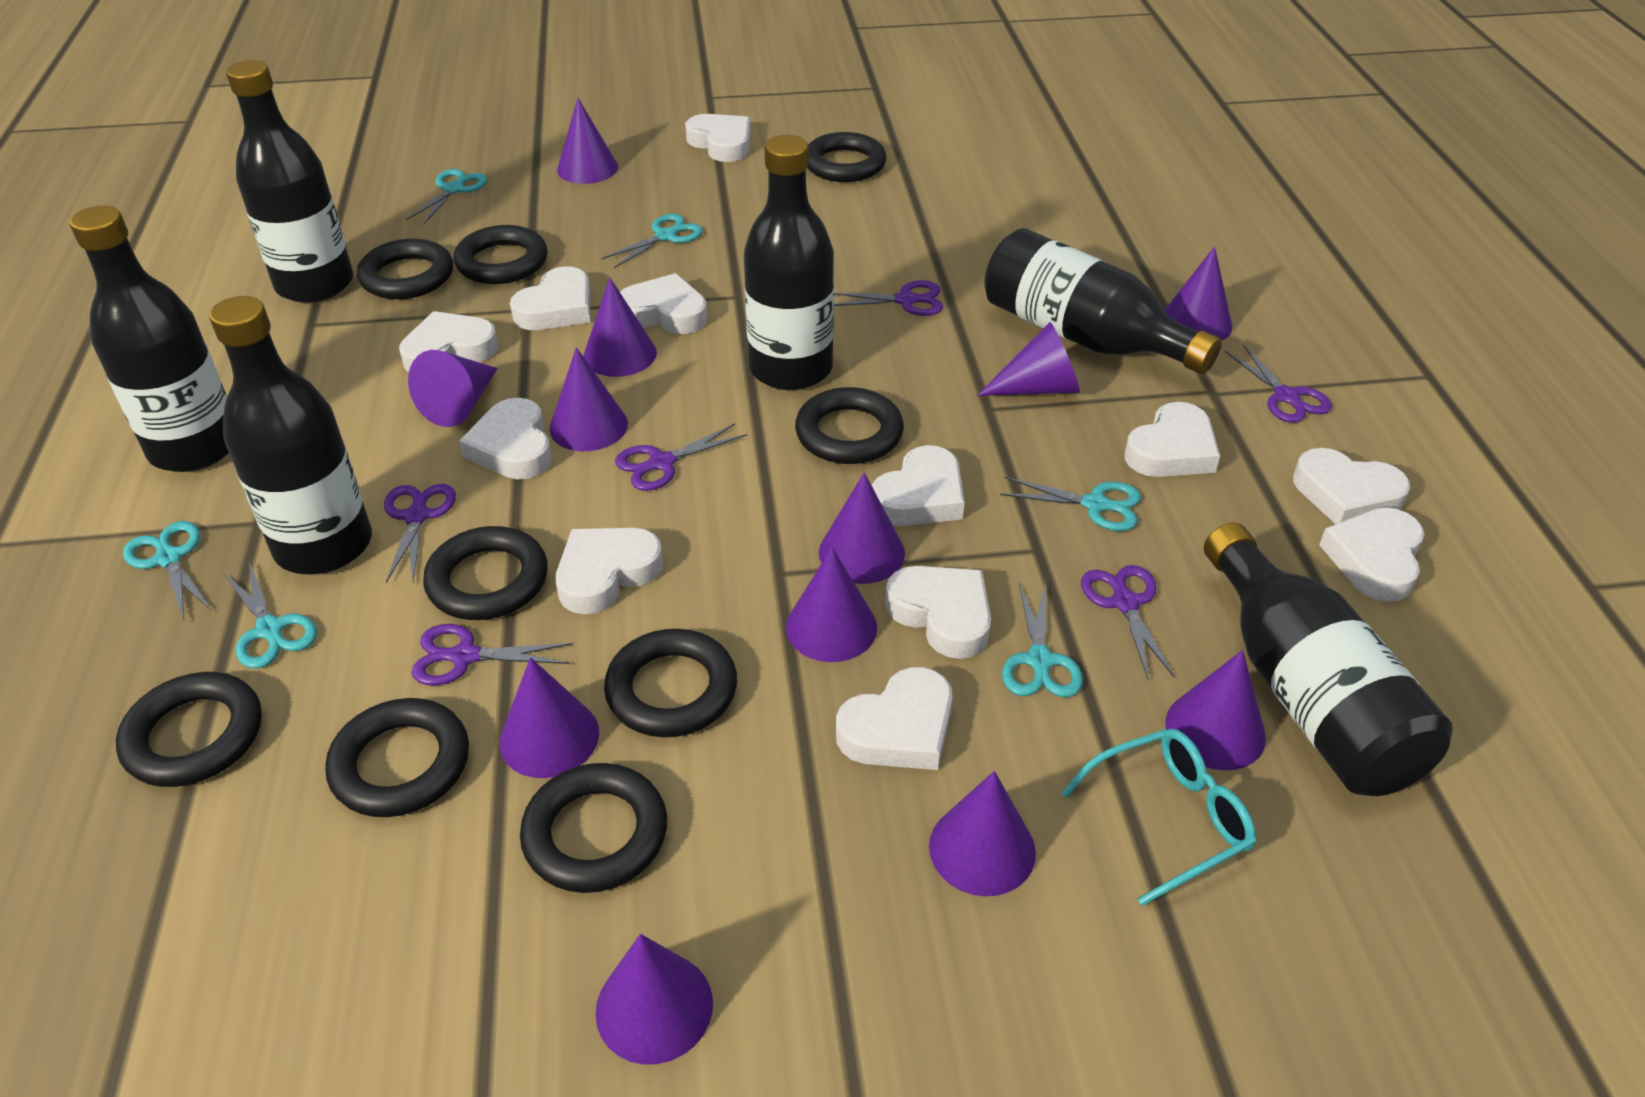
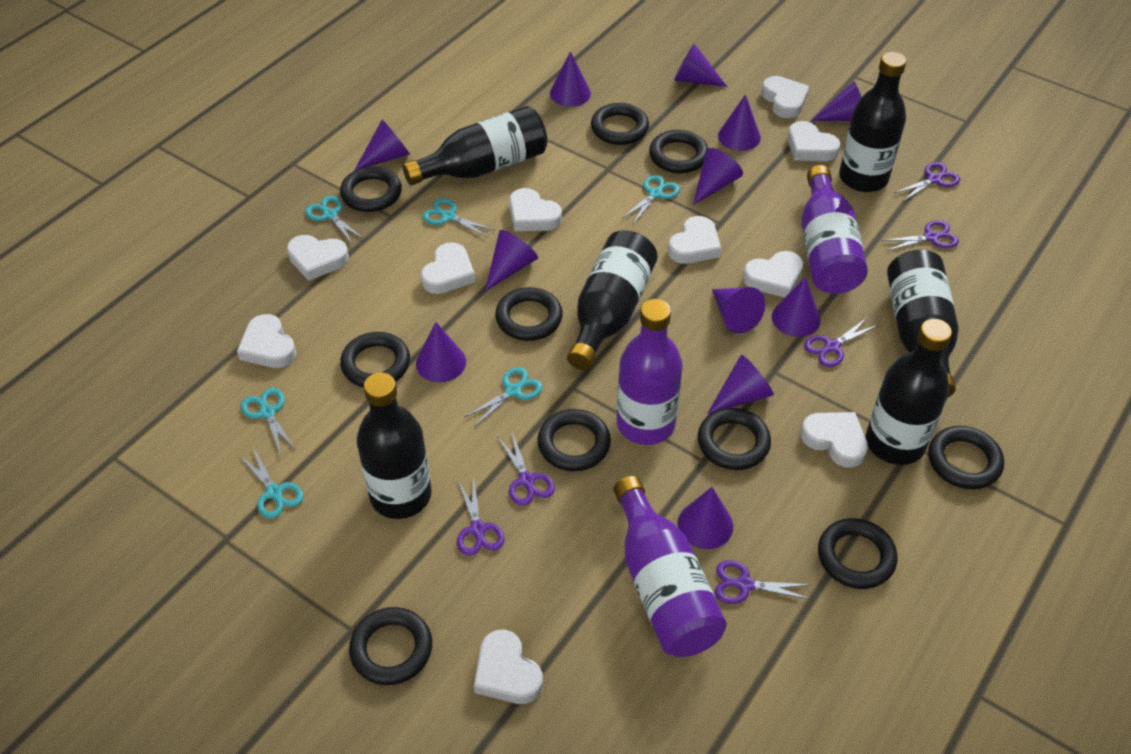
black ring: 9 -> 10
purple bottle: 0 -> 3
turquoise glasses: 1 -> 0
white heart: 12 -> 10

